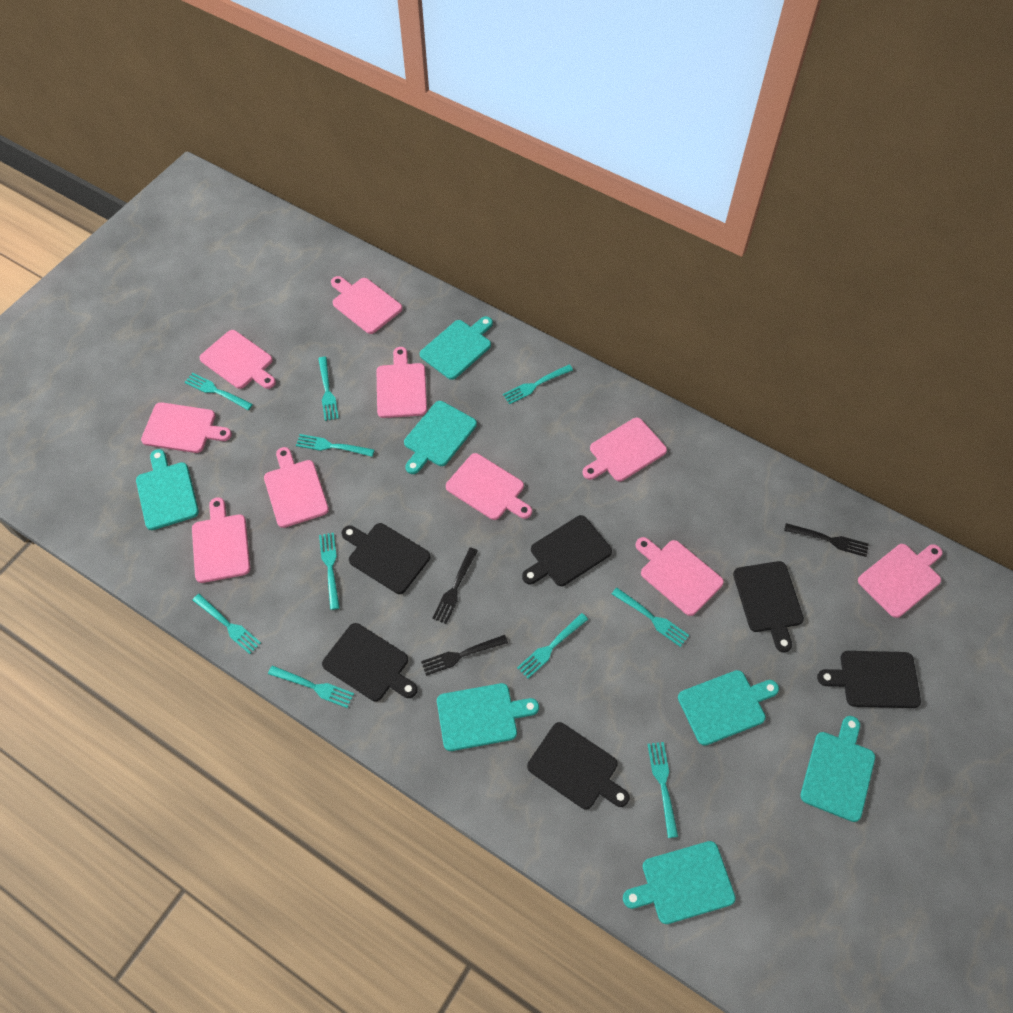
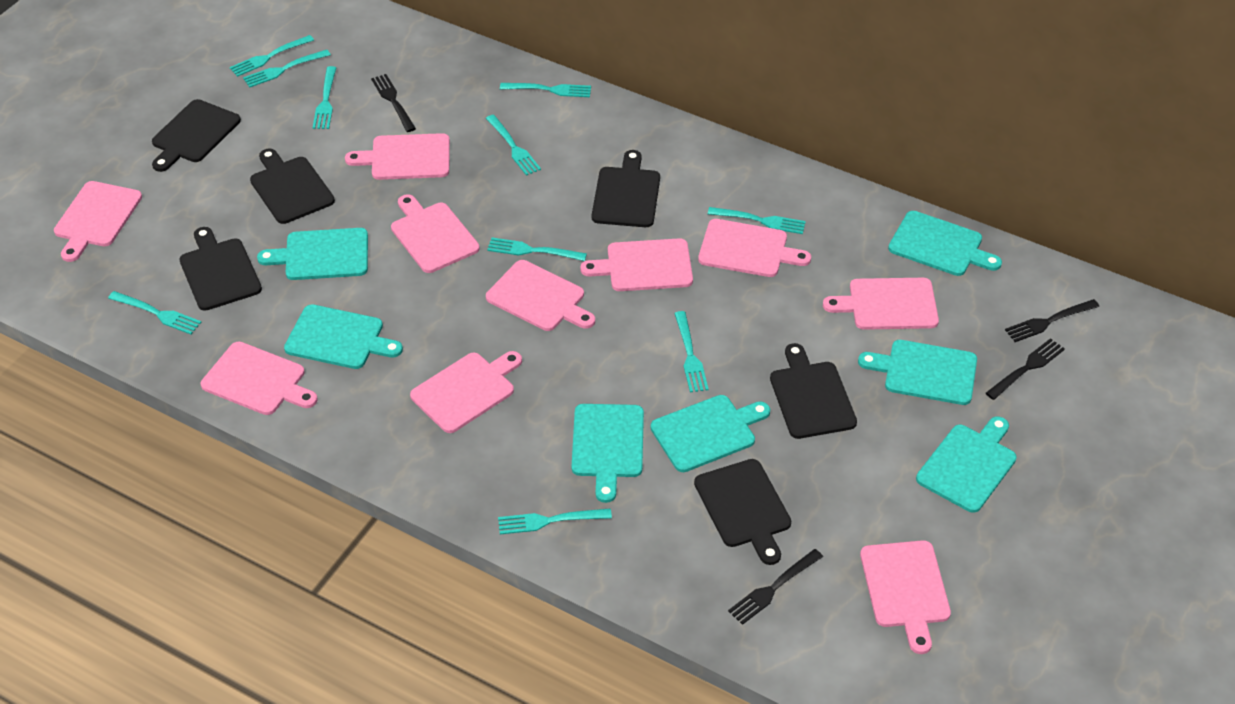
black fork: 3 -> 4

